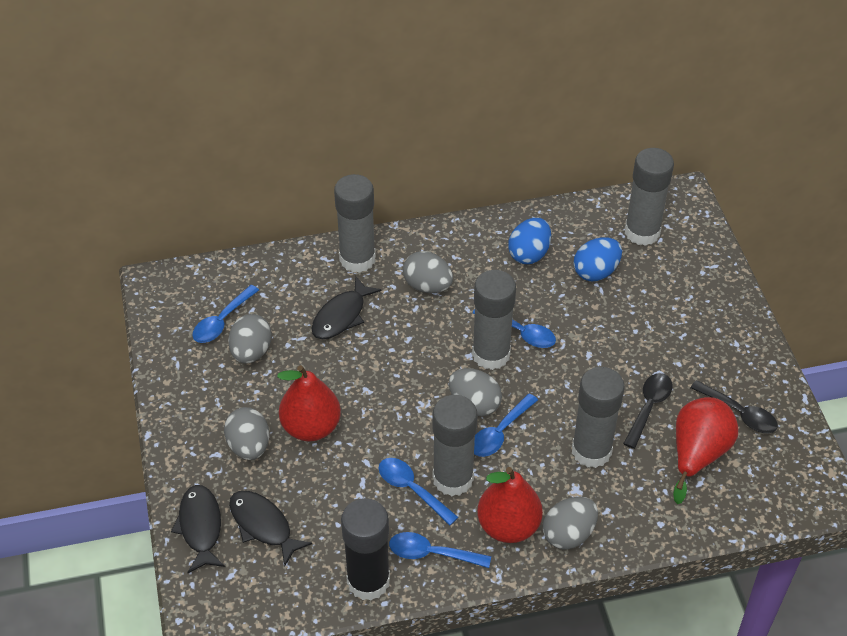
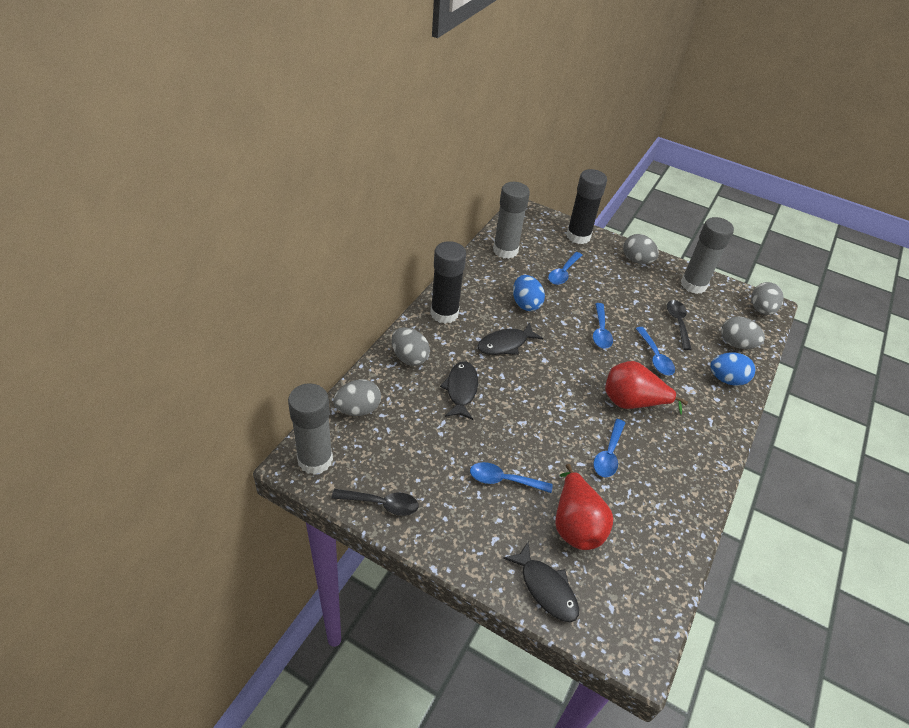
black glue stick: 1 -> 2
grey glue stick: 5 -> 3
red pear: 3 -> 2

